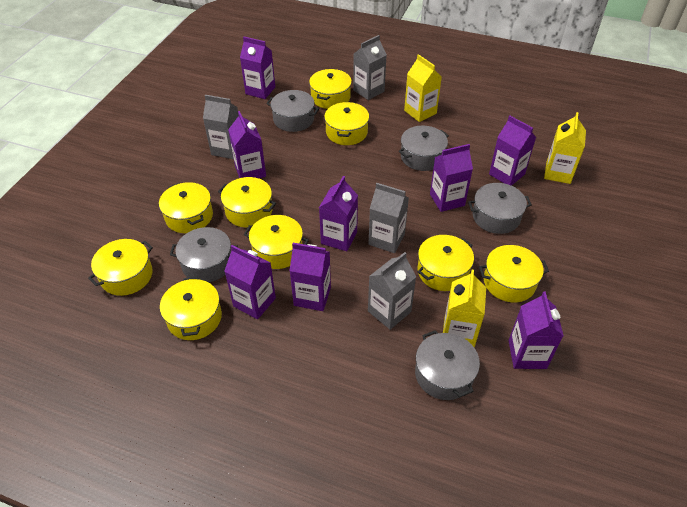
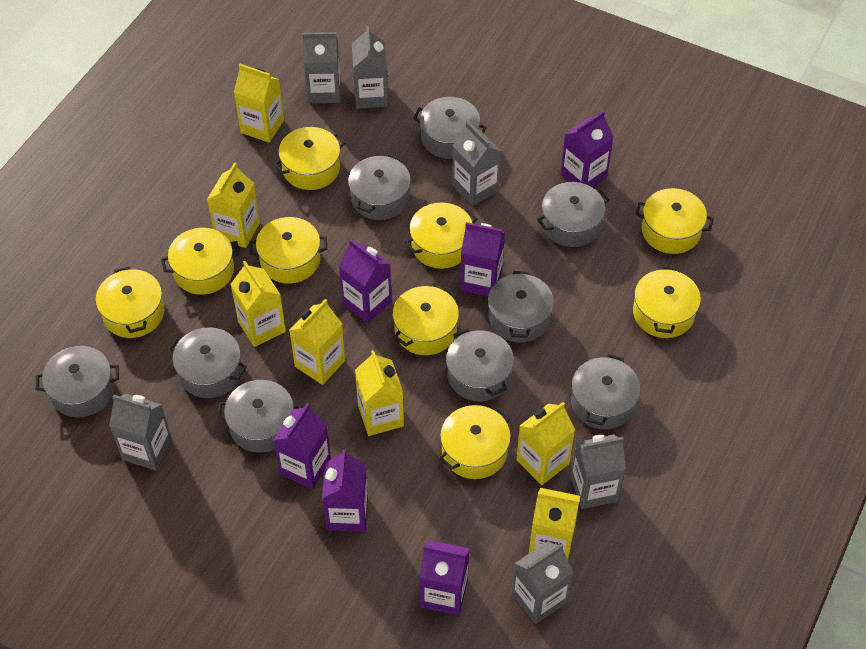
grey carton: 4 -> 6
grey pot: 5 -> 9
purple carton: 8 -> 6
yellow carton: 3 -> 7

